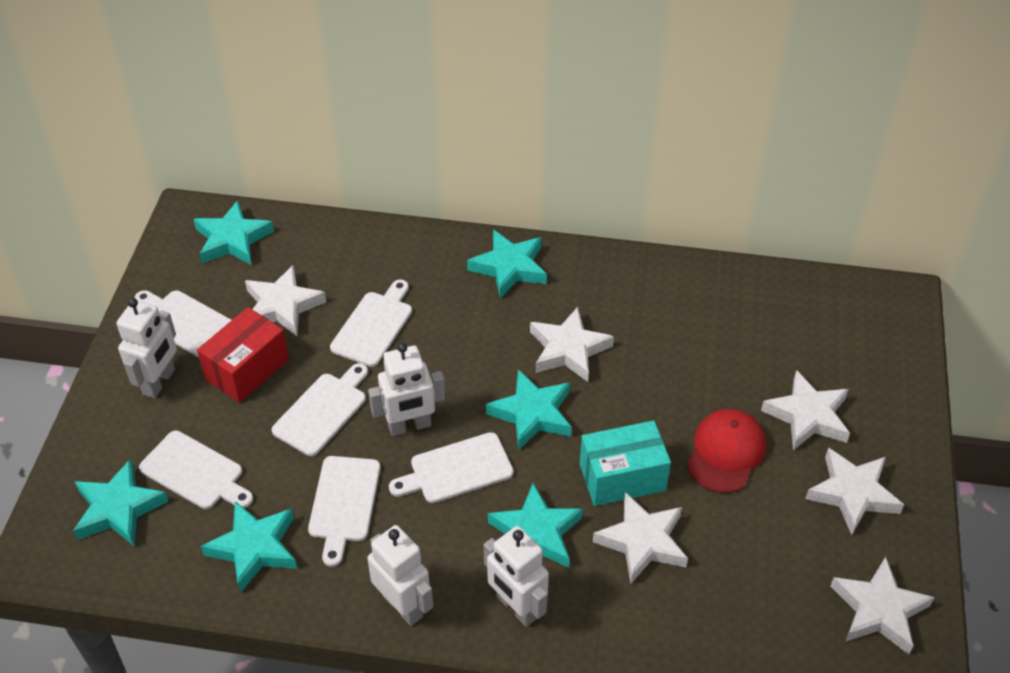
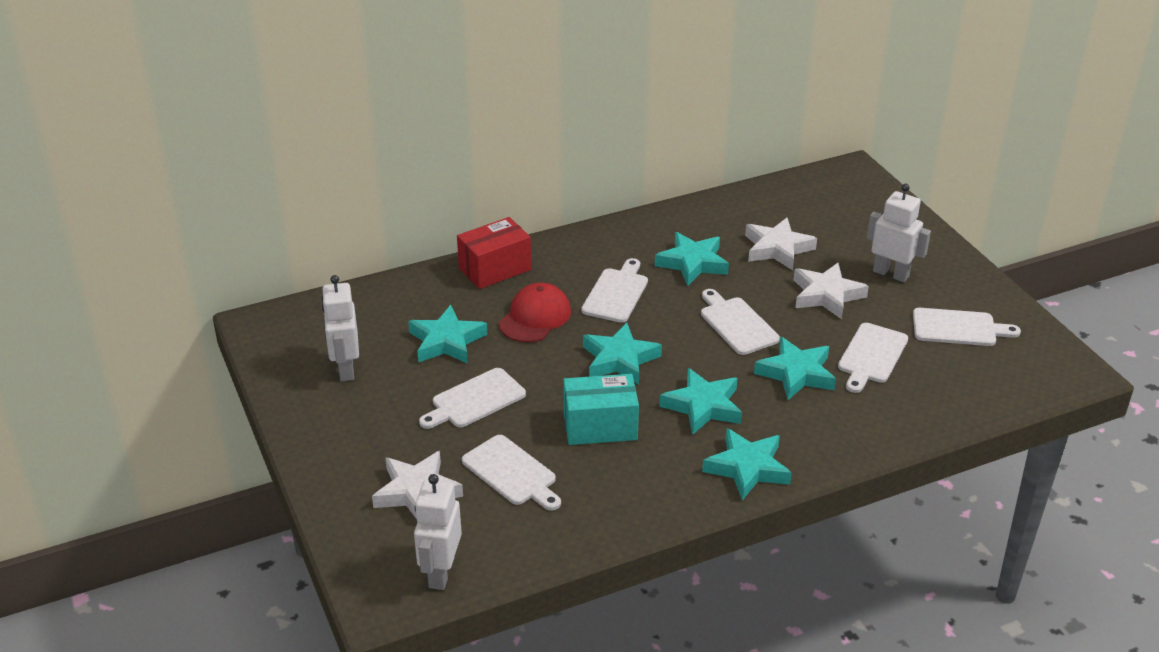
white robot: 4 -> 3
white star: 6 -> 3

